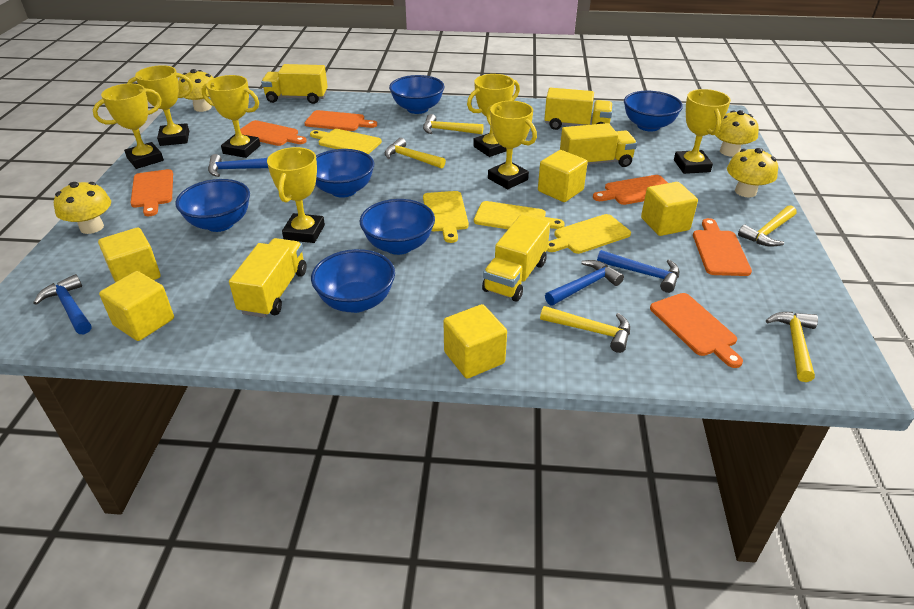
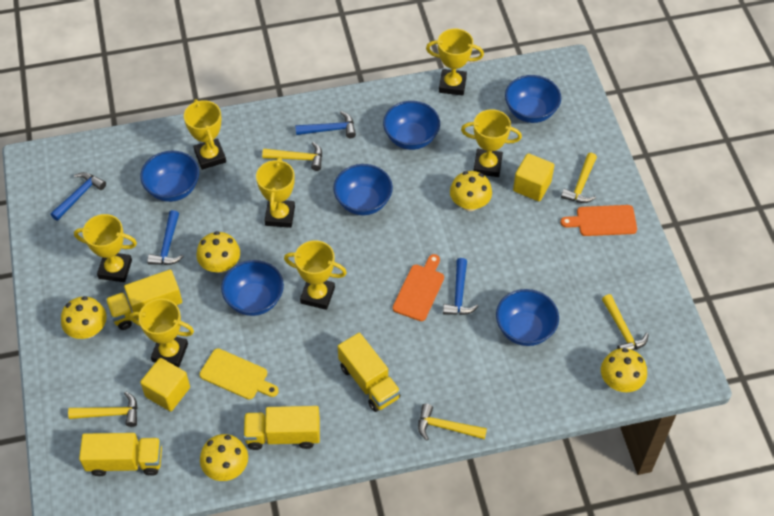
orange cutting board: 6 -> 2
yellow cube: 5 -> 2
yellow cutting board: 4 -> 1
yellow mushroom: 4 -> 5
yellow truck: 5 -> 4

